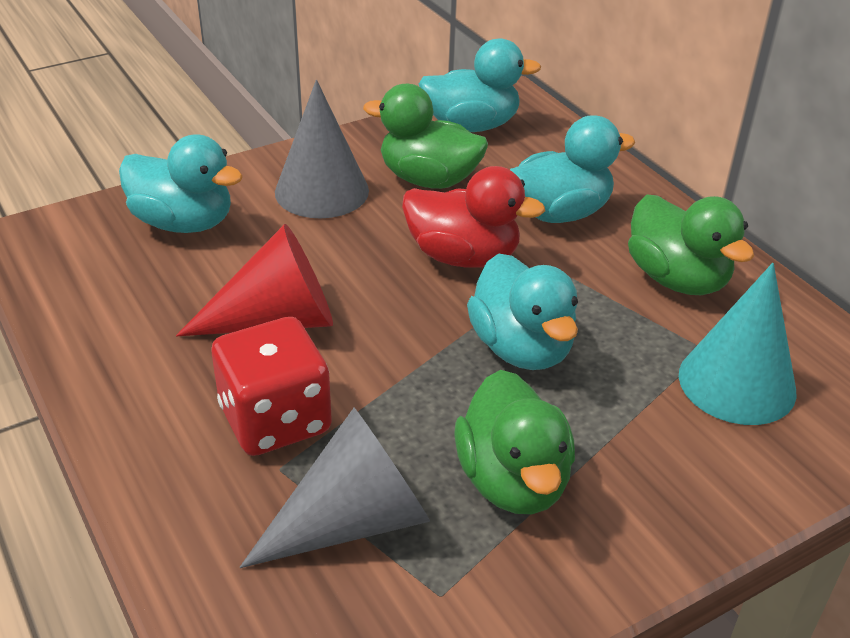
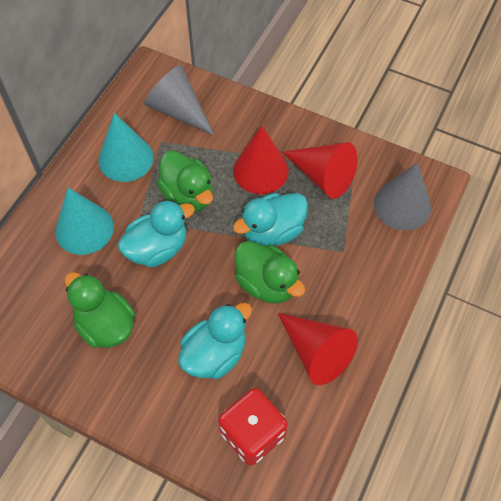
red cone: 1 -> 3
red duck: 1 -> 0
turquoise cone: 1 -> 2
turquoise duck: 4 -> 3

